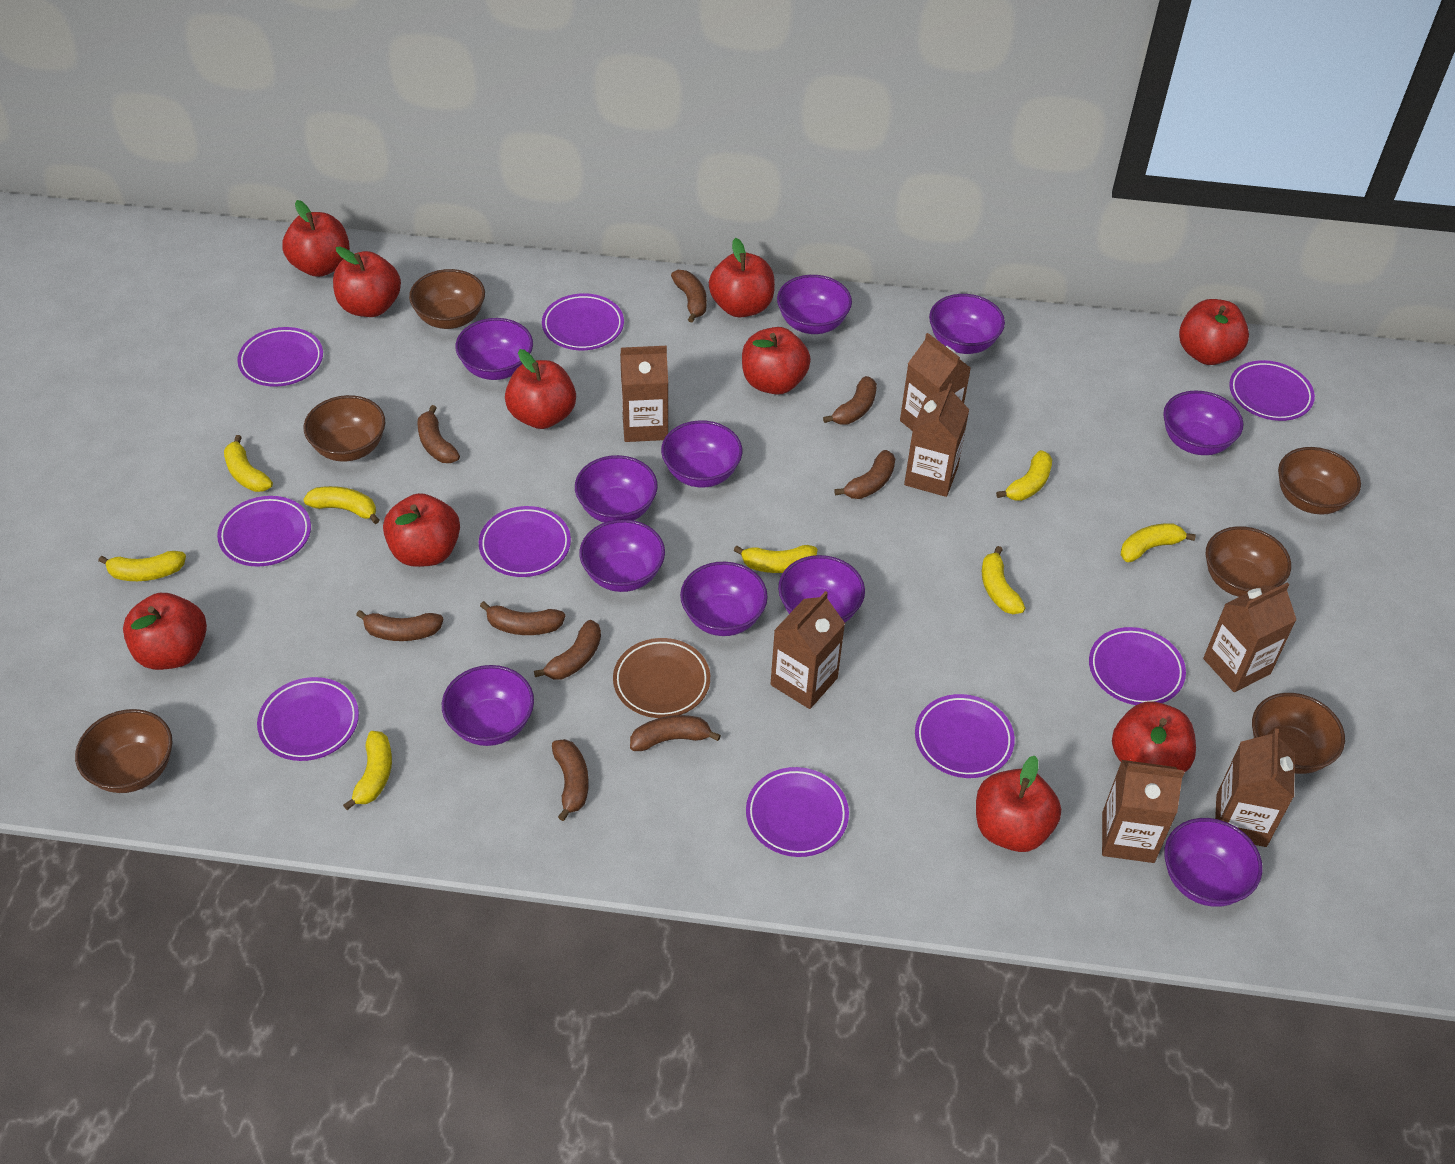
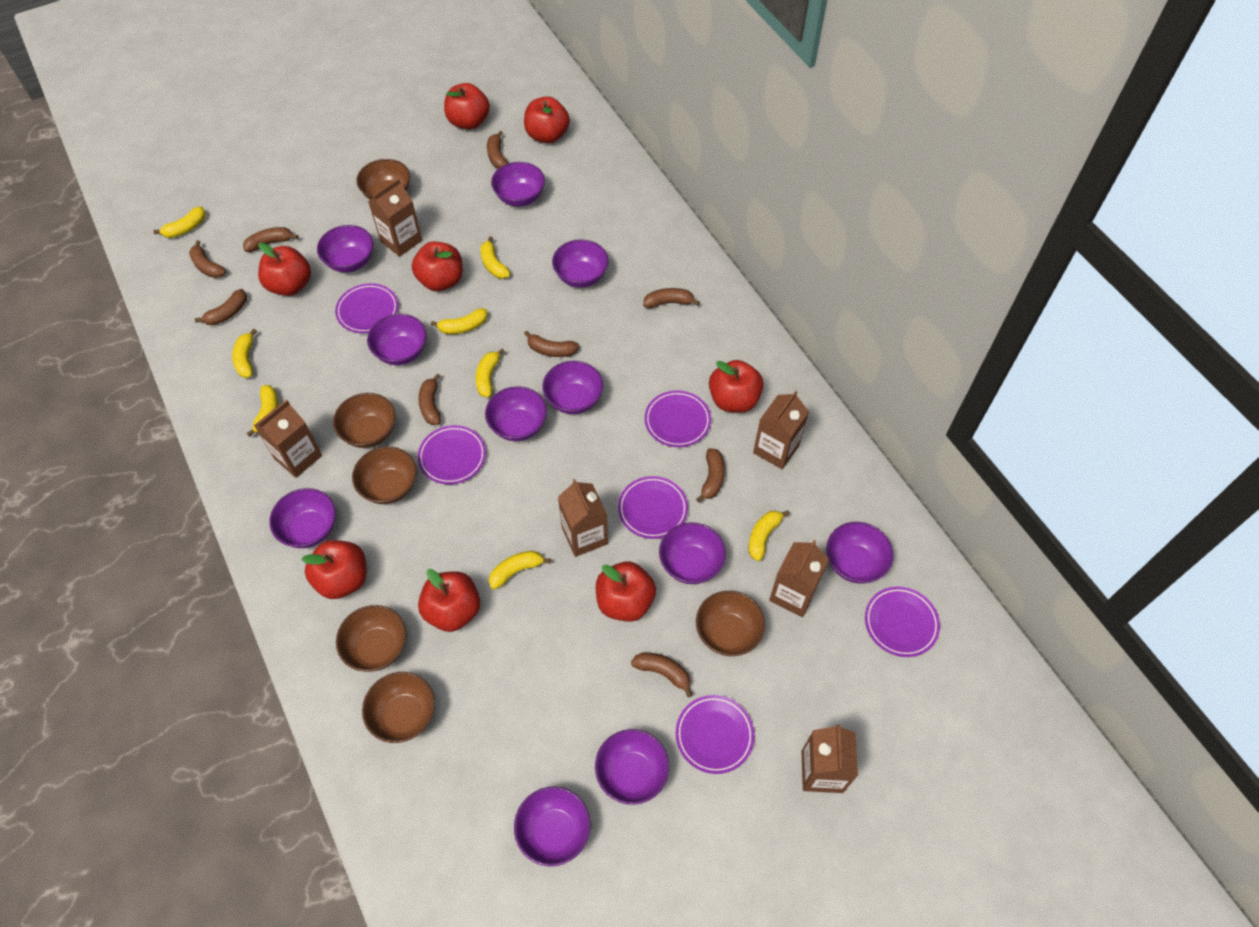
brown carton: 7 -> 6
brown plate: 1 -> 0
purple plate: 9 -> 6
red apple: 10 -> 8

